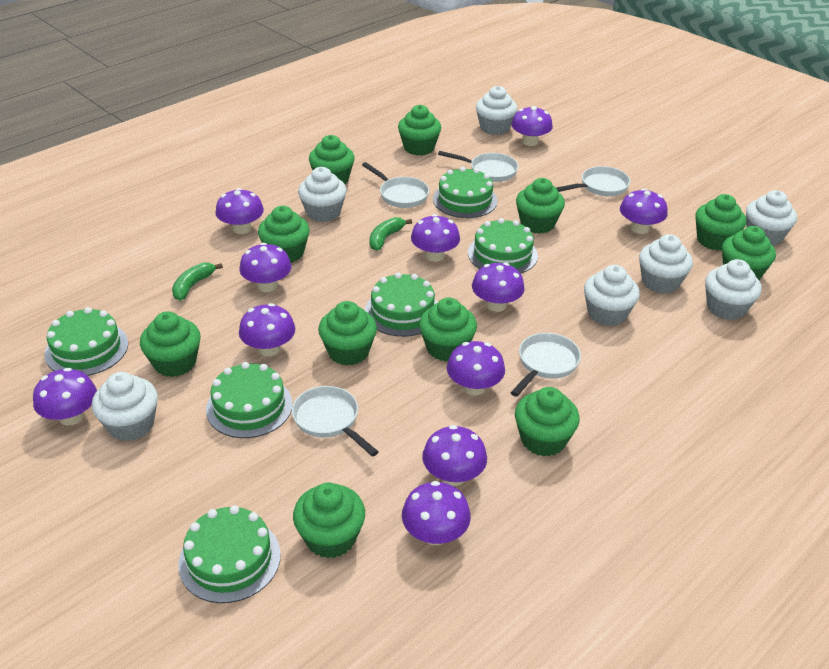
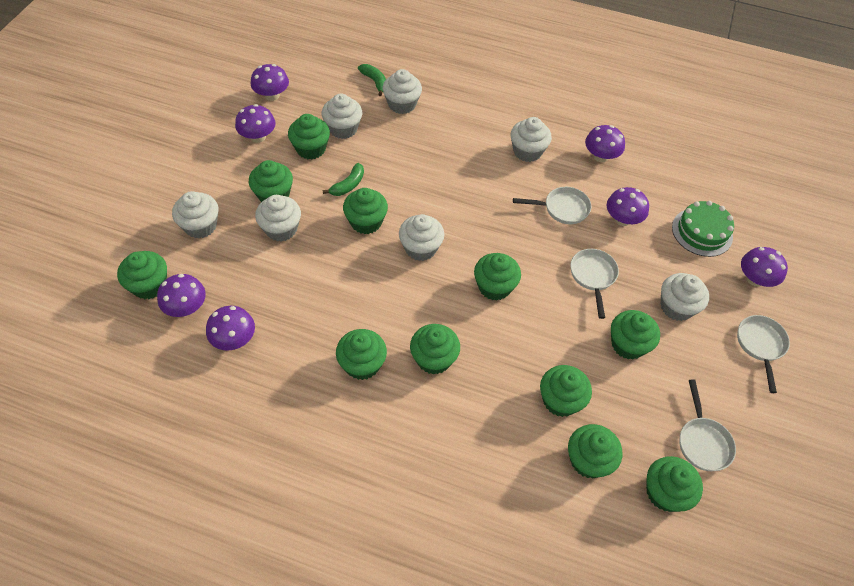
green cake: 6 -> 1
purple mushroom: 11 -> 7
white pan: 5 -> 4

